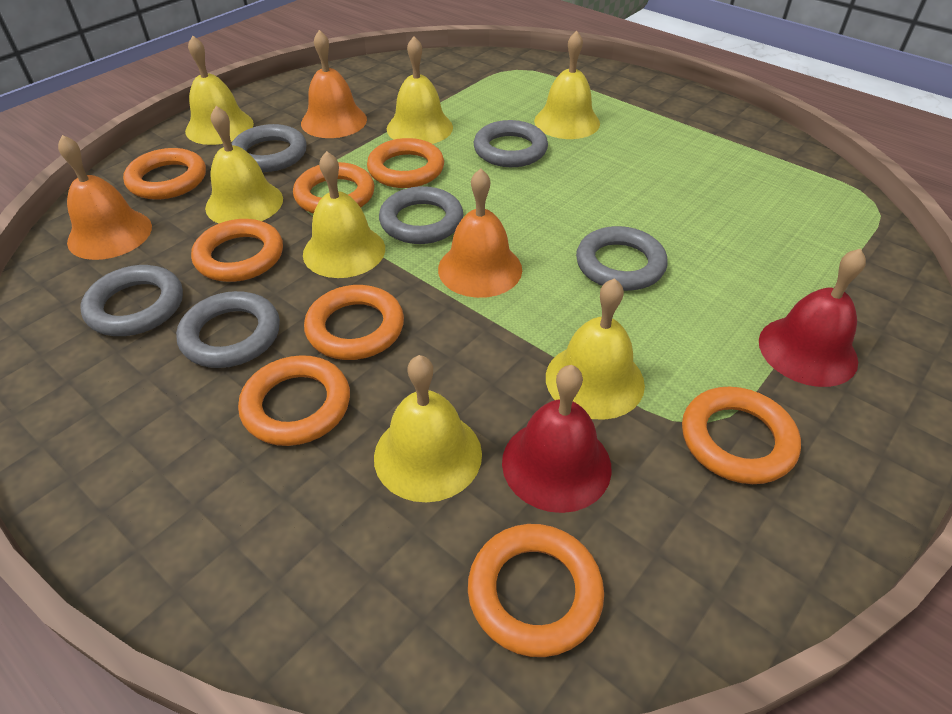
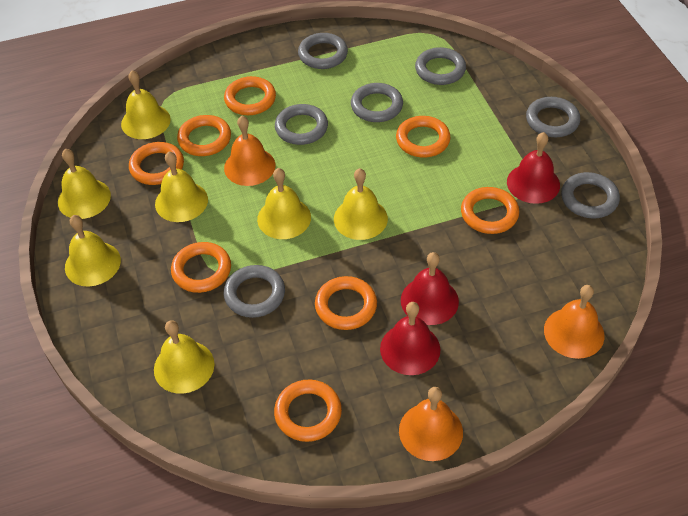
grey ring: 6 -> 7
red bell: 2 -> 3

